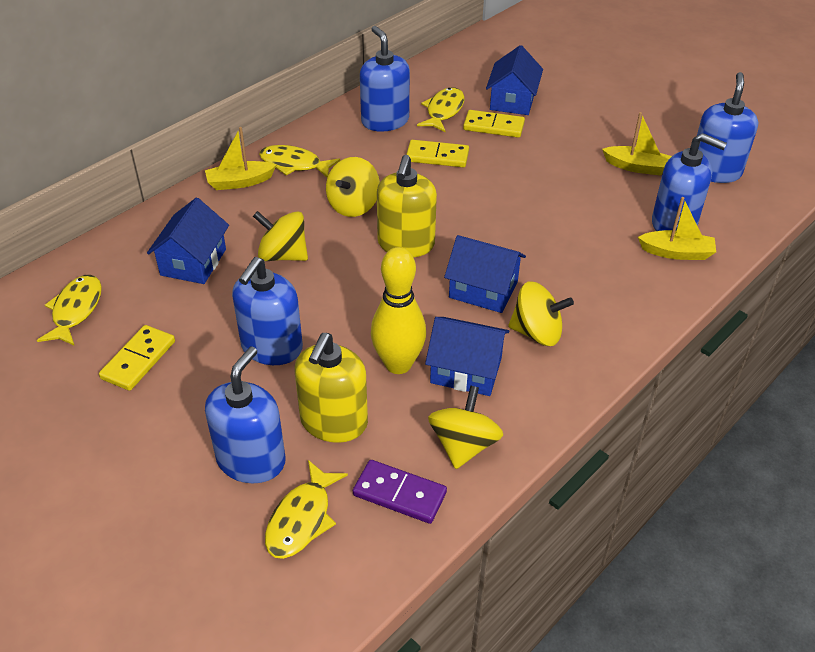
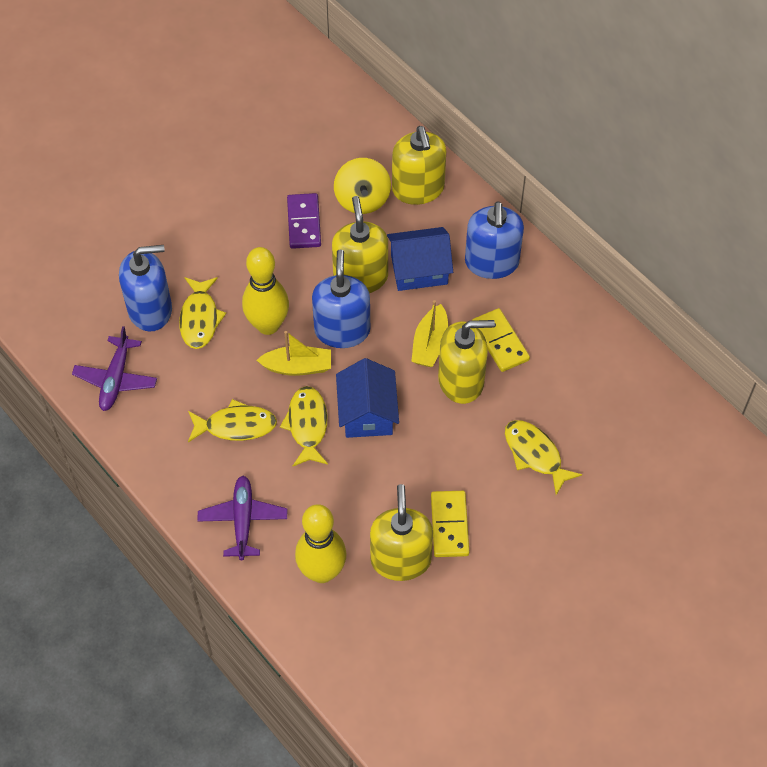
blue house: 4 -> 2
blue soap dispenser: 5 -> 3
purple plane: 0 -> 2
yellow boat: 3 -> 2
yellow bowling pin: 1 -> 2
yellow domino: 3 -> 2
yellow soap dispenser: 2 -> 4
yellow spinning top: 4 -> 1

